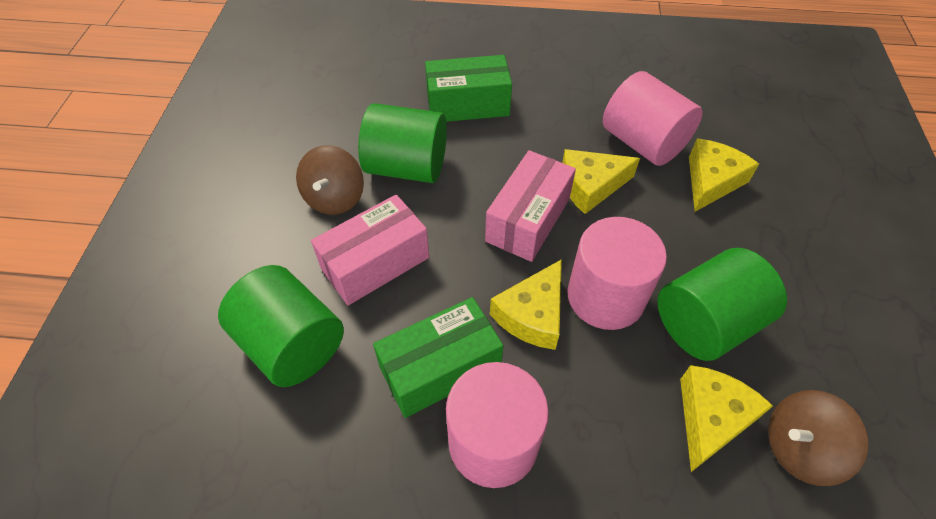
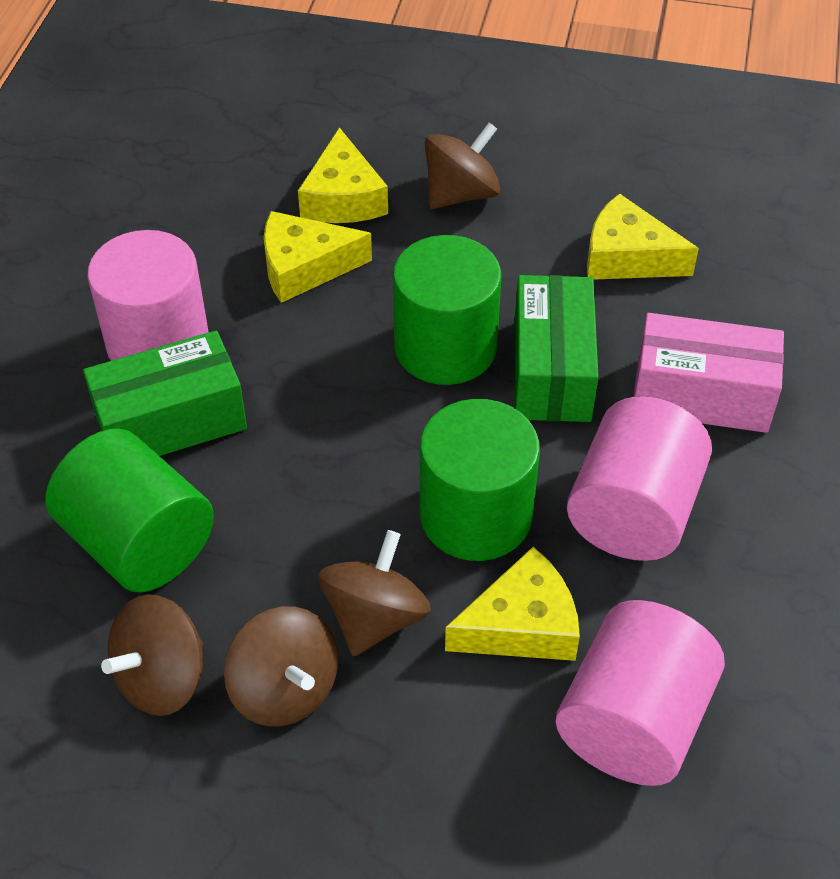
brown spinning top: 2 -> 4
pink box: 2 -> 1

